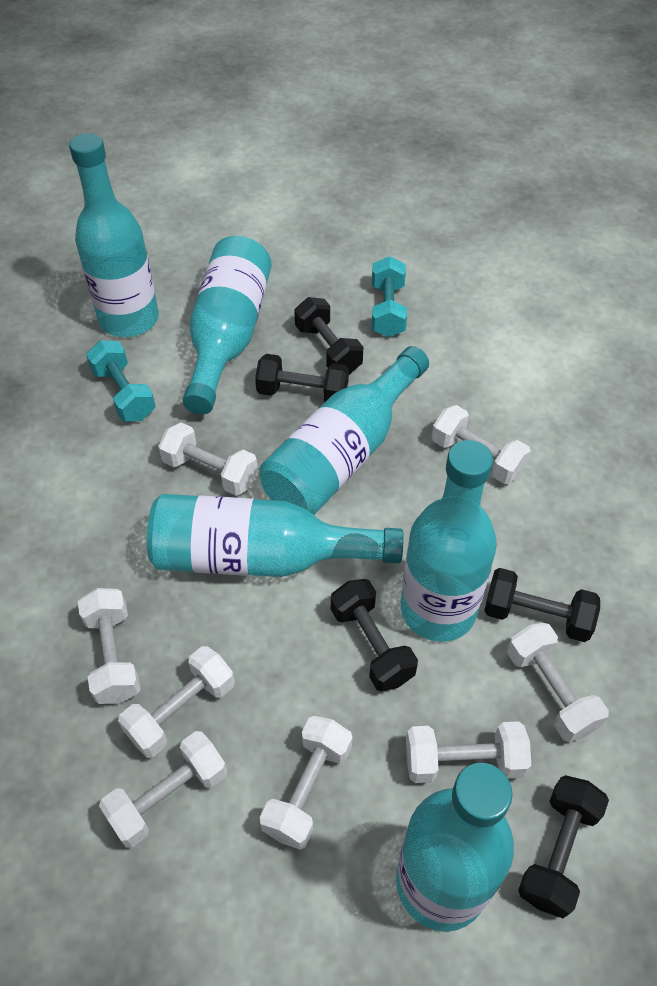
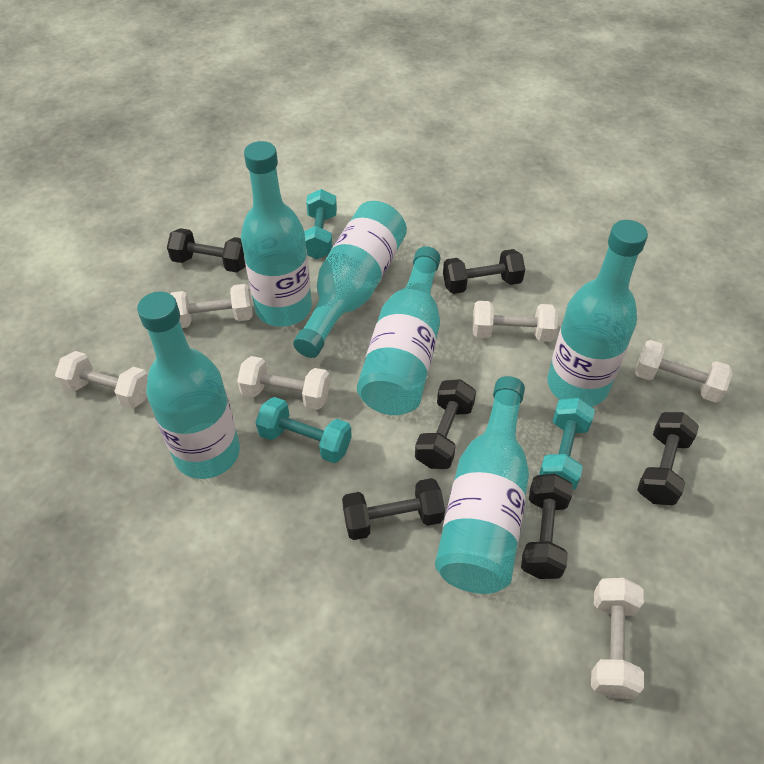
black dumbbell: 5 -> 6
turquoise dumbbell: 2 -> 3
white dumbbell: 8 -> 6

